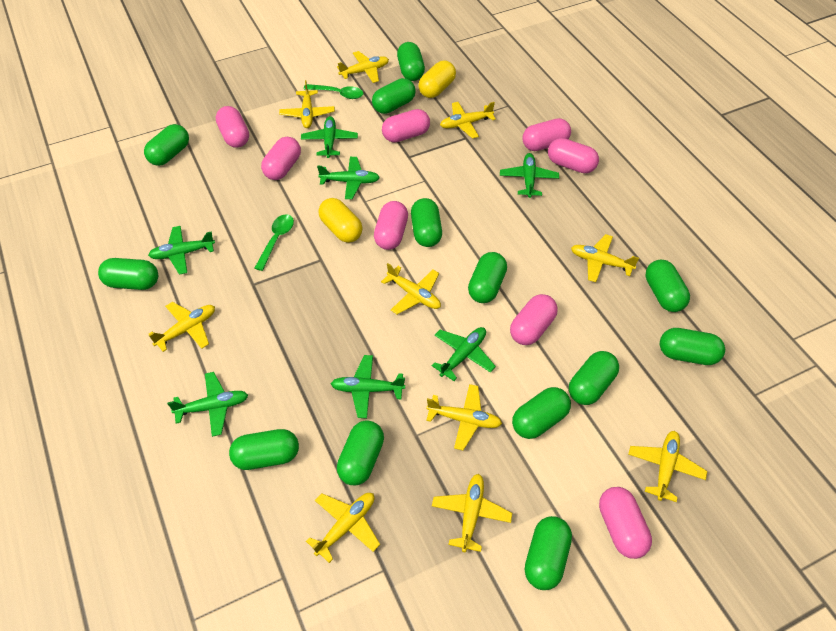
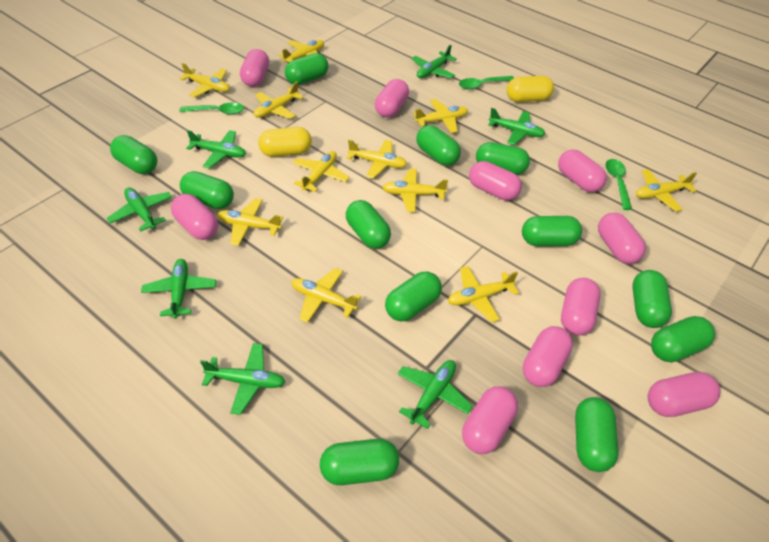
green capsule: 13 -> 12
green spoon: 2 -> 3
pink capsule: 8 -> 10
yellow plane: 10 -> 11

